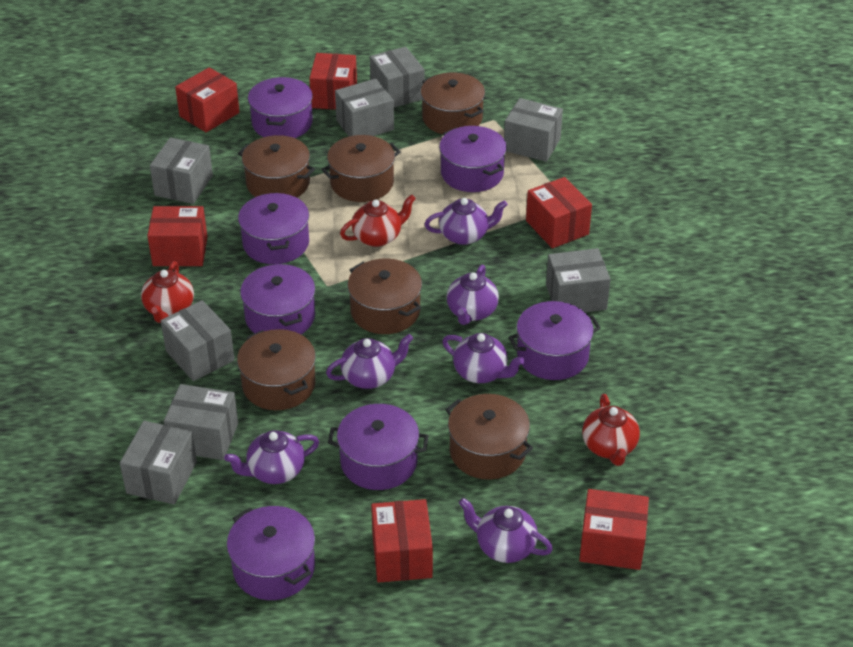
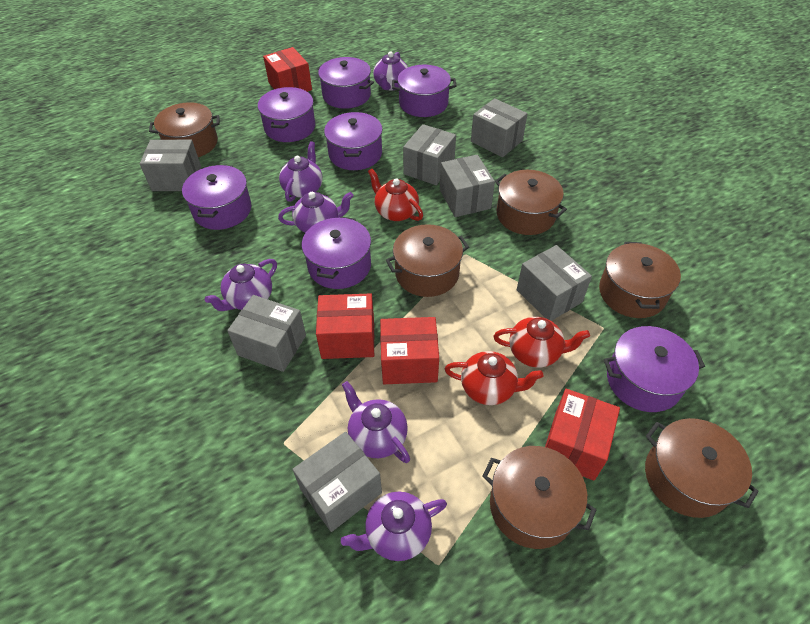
grey box: 8 -> 7
red box: 6 -> 4

